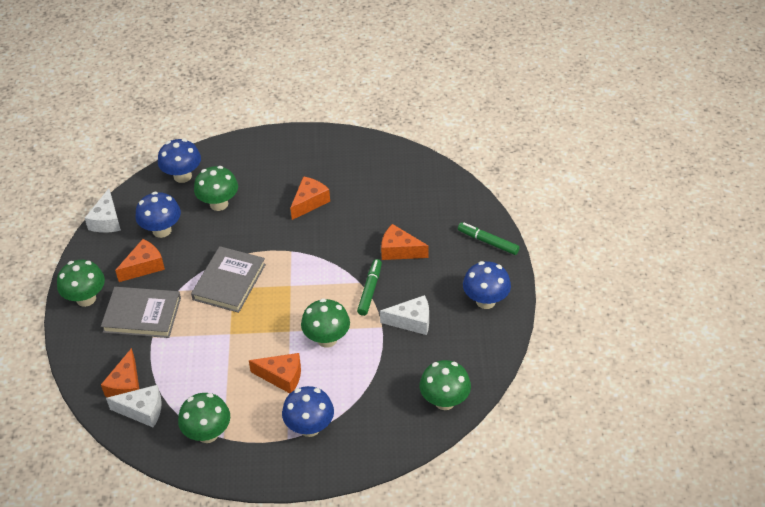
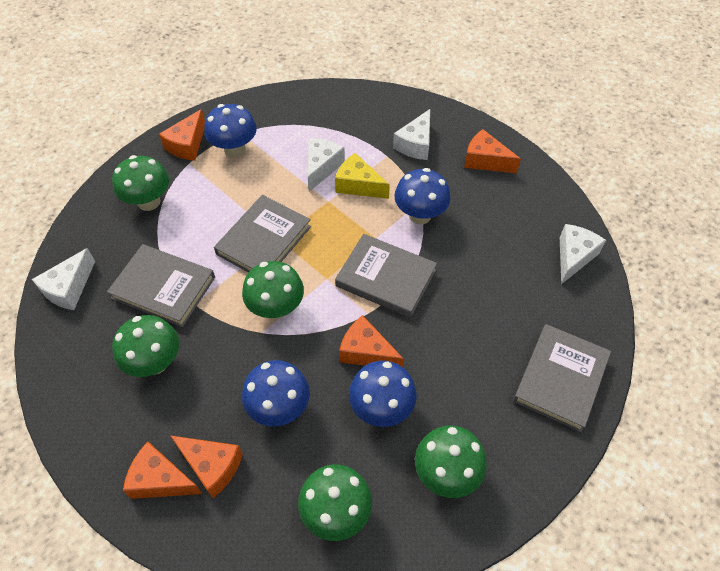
green marker: 2 -> 0
grey book: 2 -> 4
white cheese: 3 -> 4
yellow cheese: 0 -> 1

